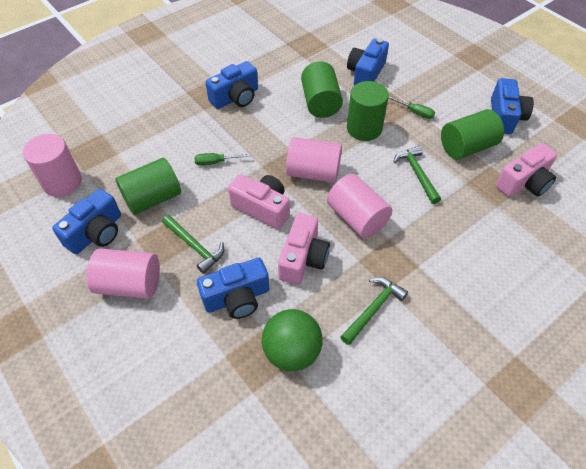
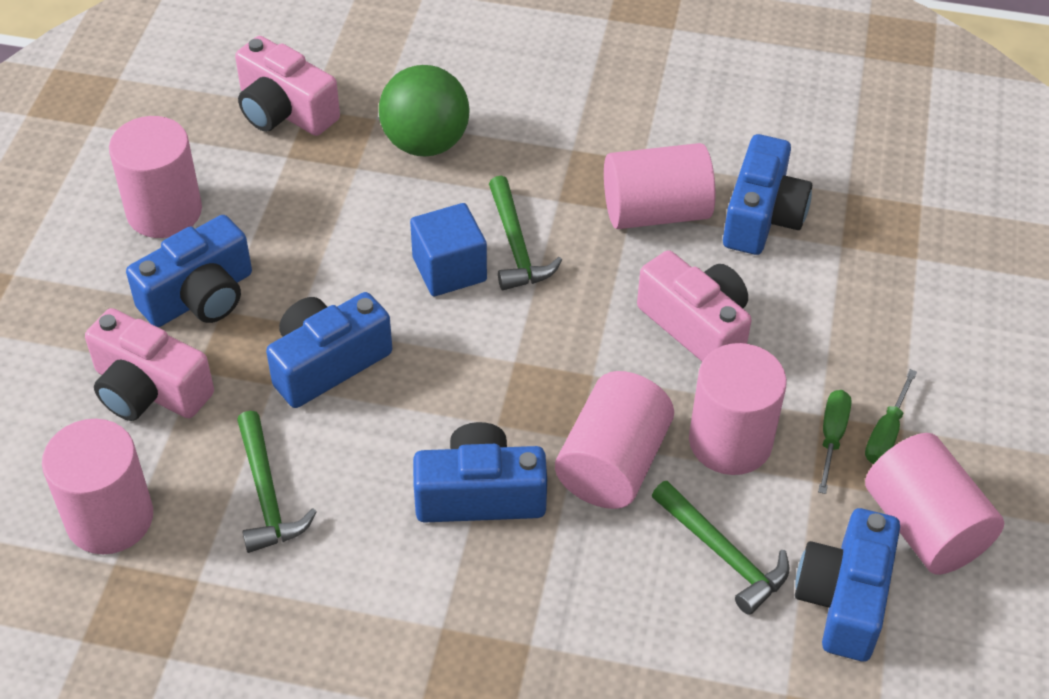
blue cube: 0 -> 1
green cylinder: 4 -> 0
pink cylinder: 4 -> 6

